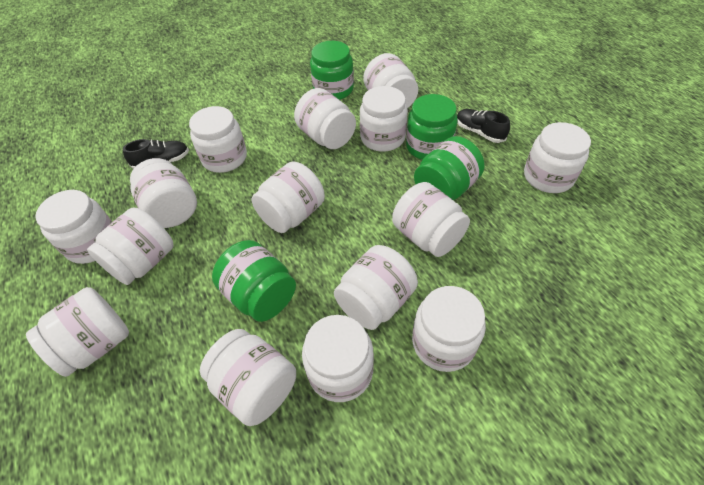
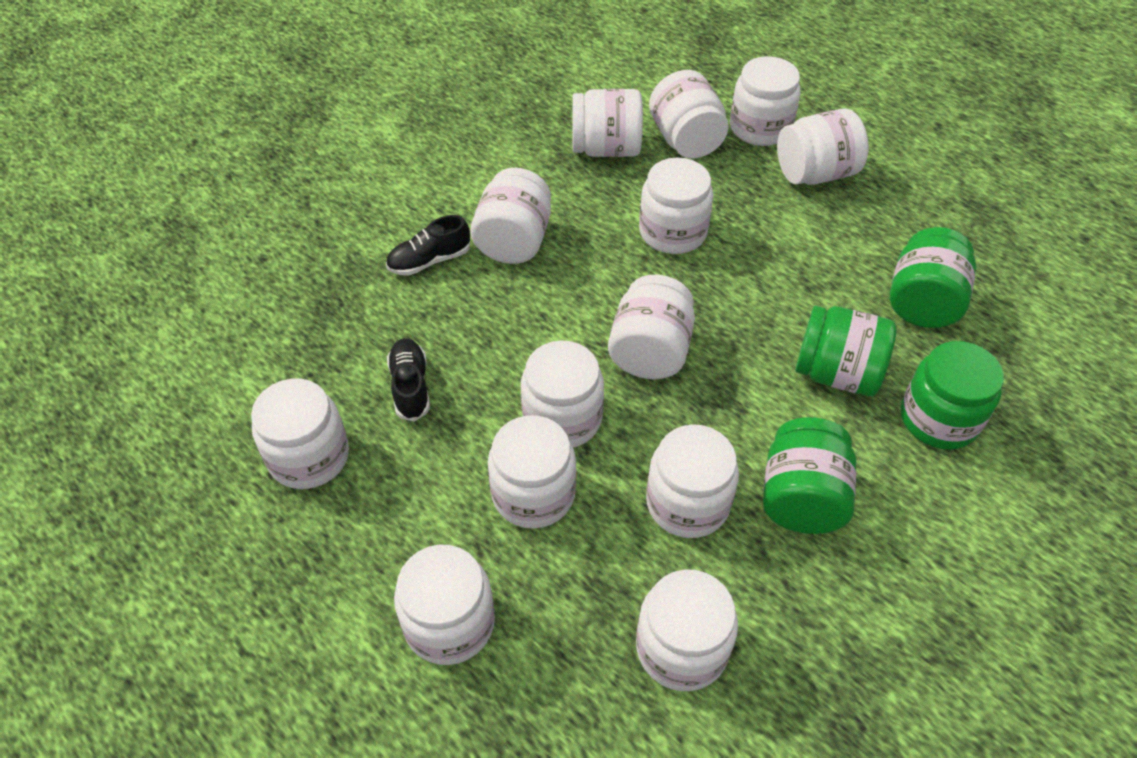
white jar: 15 -> 13

